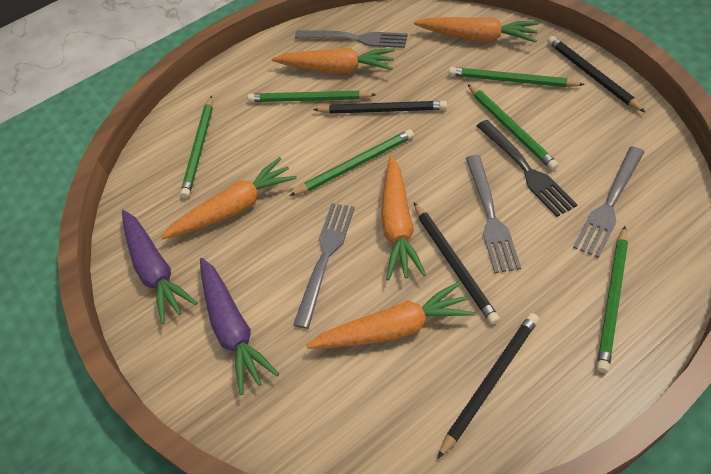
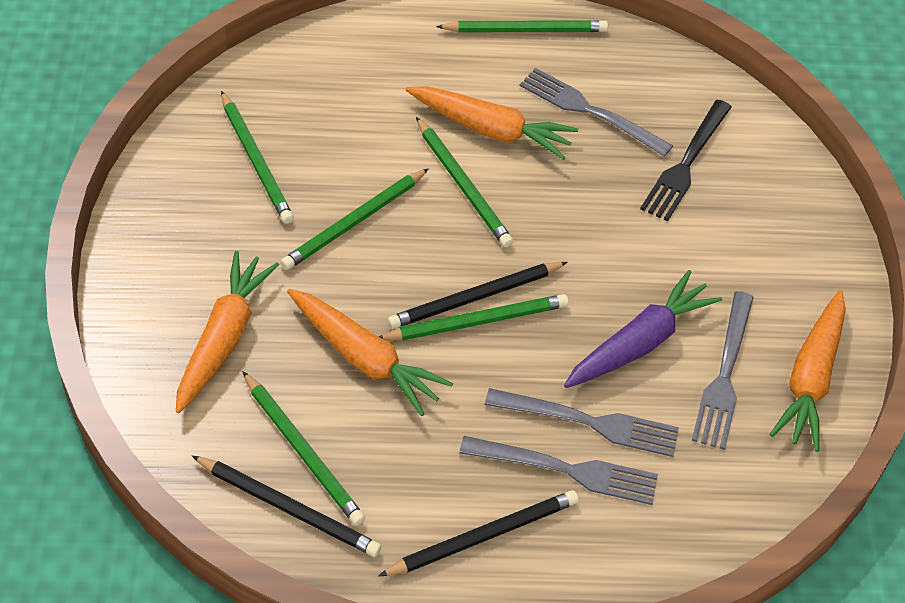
black pencil: 4 -> 3
orange carrot: 5 -> 4
purple carrot: 2 -> 1

